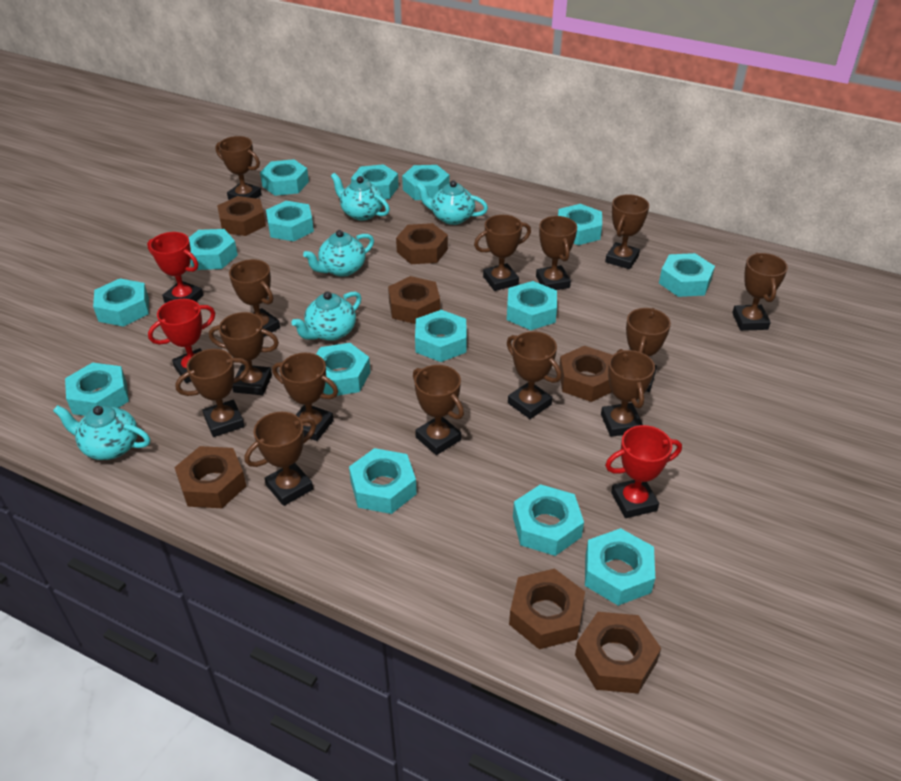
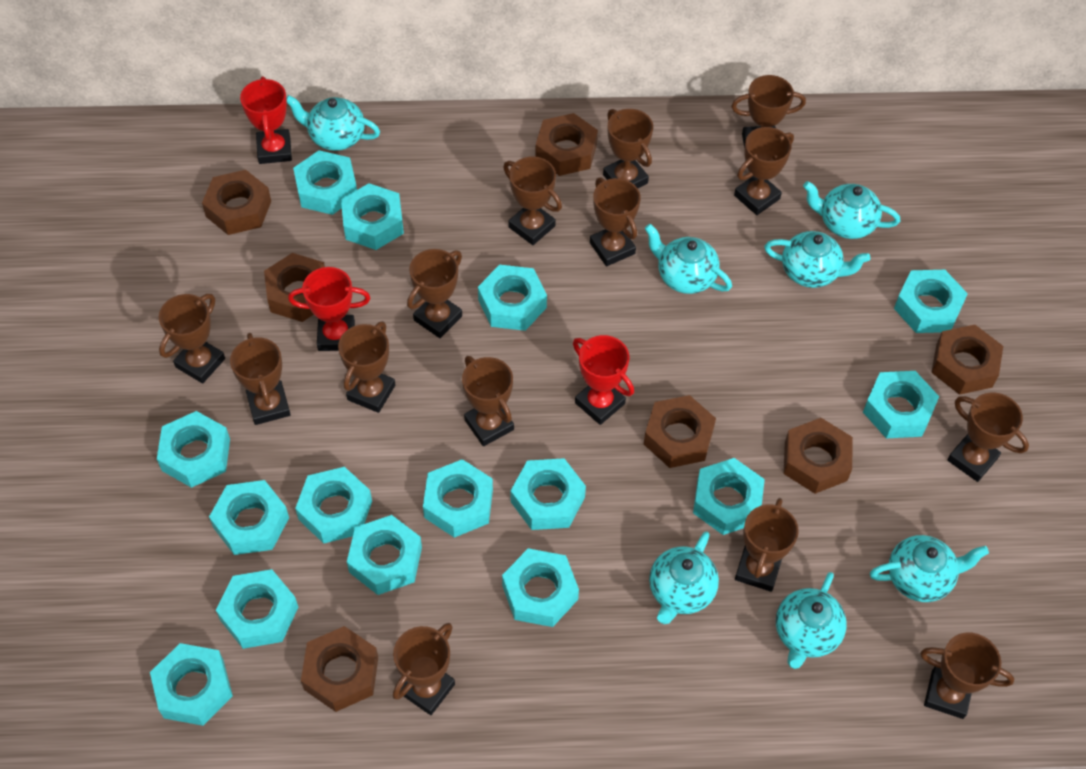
turquoise teapot: 5 -> 7

